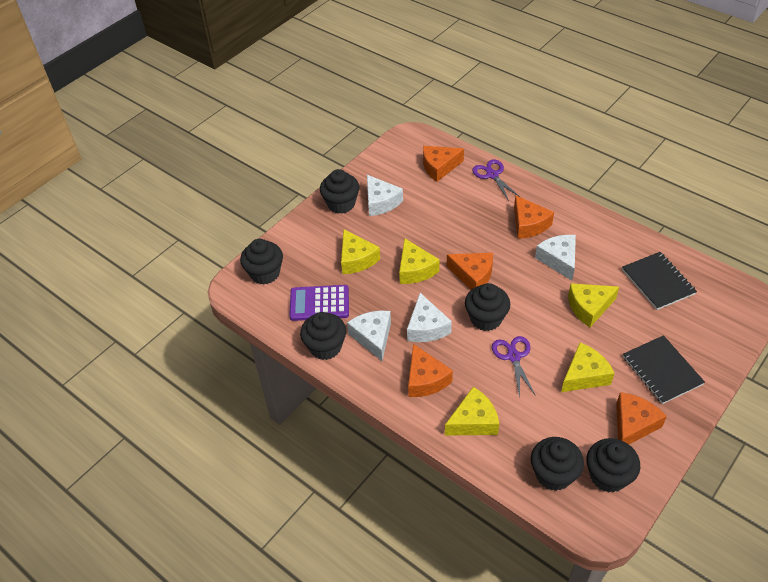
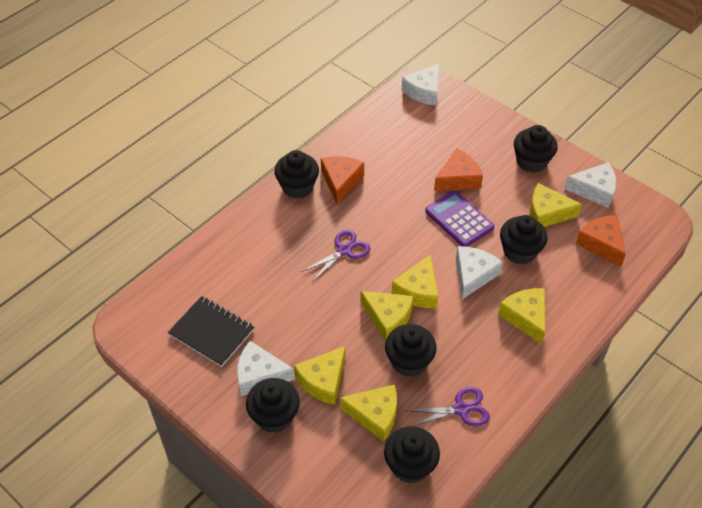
black notebook: 2 -> 1
orange cheese: 5 -> 3
yellow cheese: 5 -> 6

